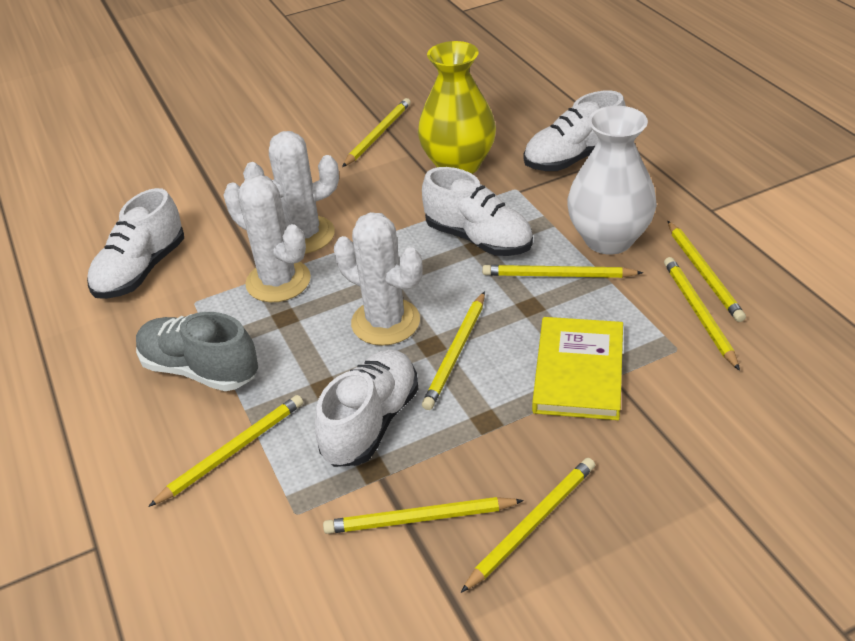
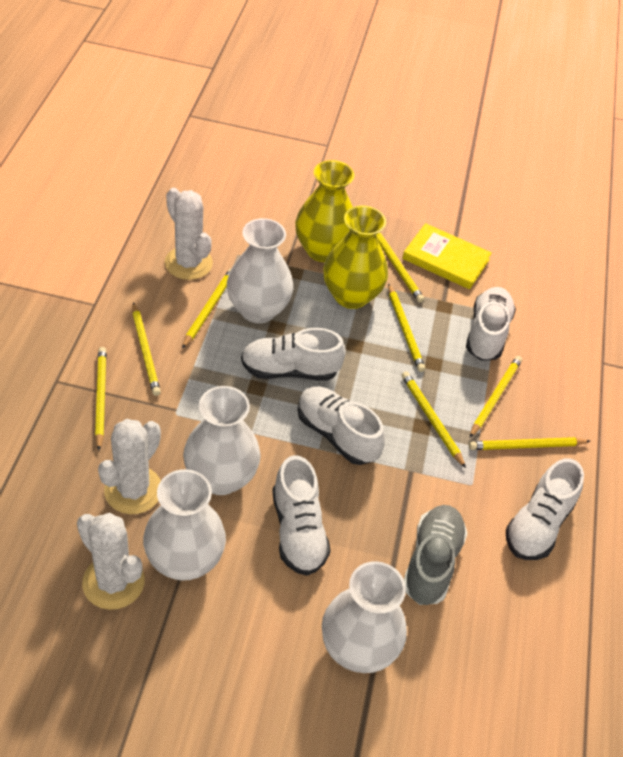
white shoe: 4 -> 5
white vase: 1 -> 4
yellow vase: 1 -> 2

